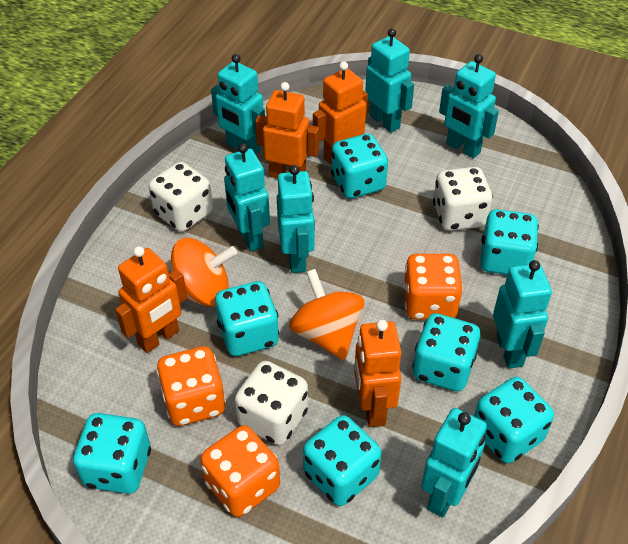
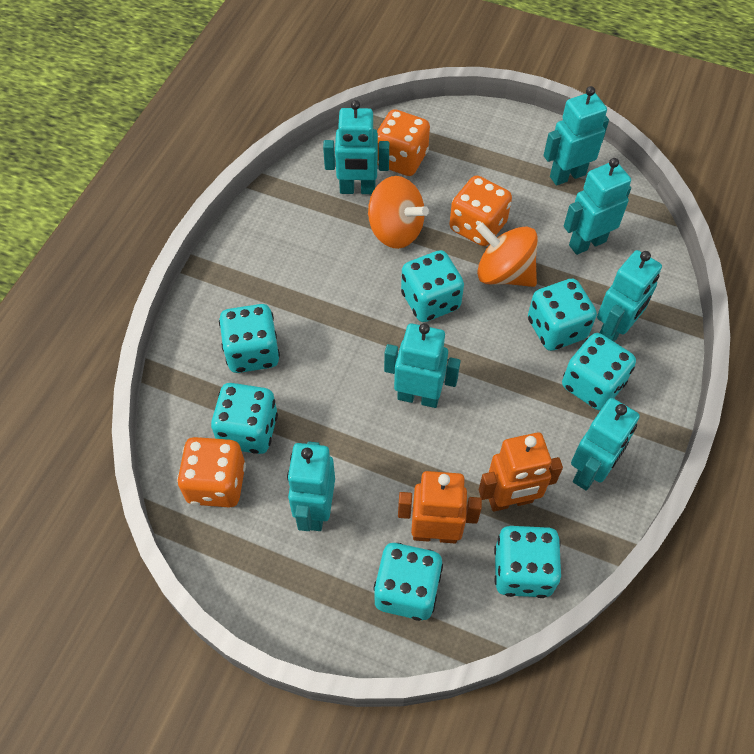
orange robot: 4 -> 2
white dice: 3 -> 0

